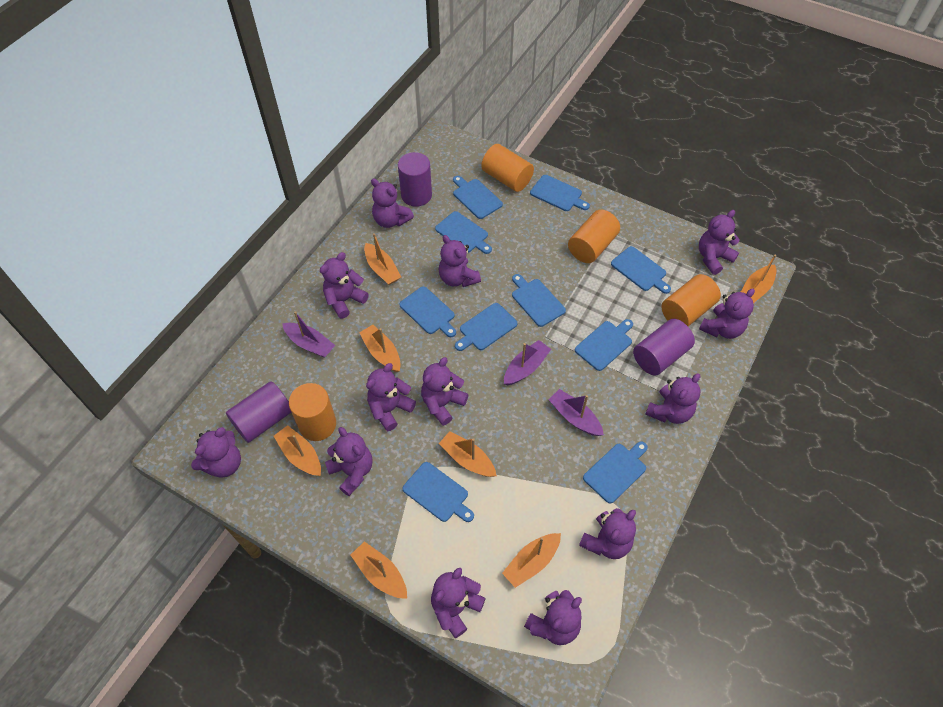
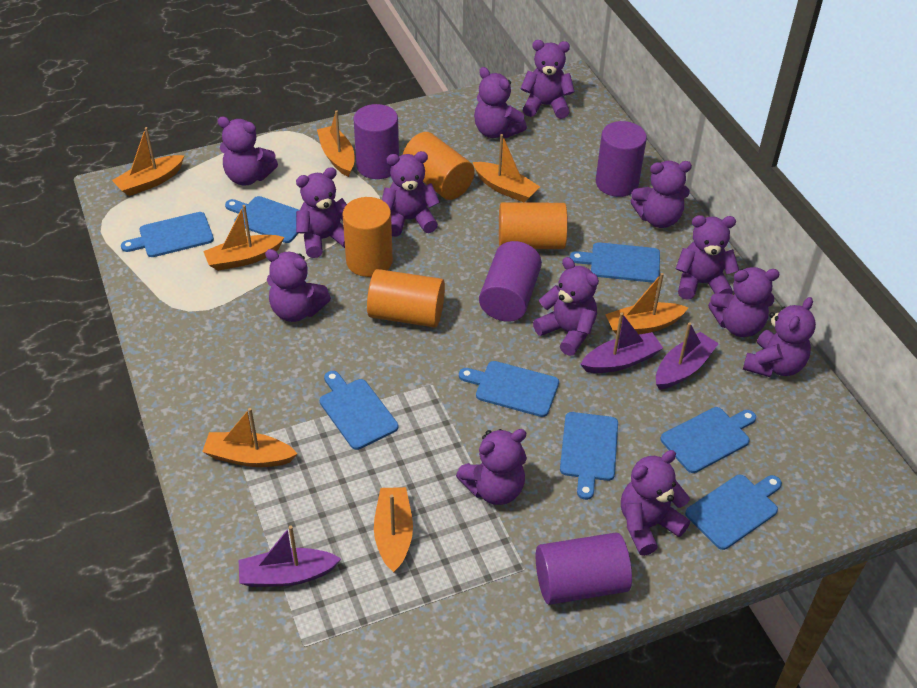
blue cutting board: 10 -> 8
purple cylinder: 3 -> 4

